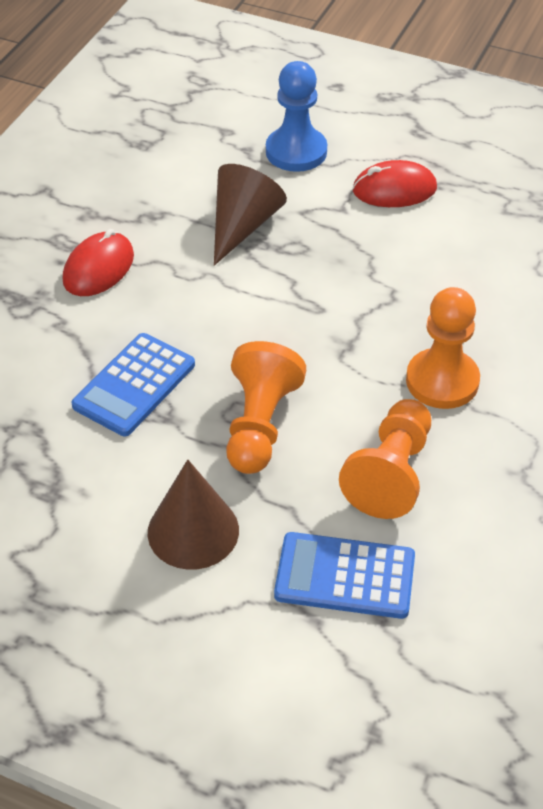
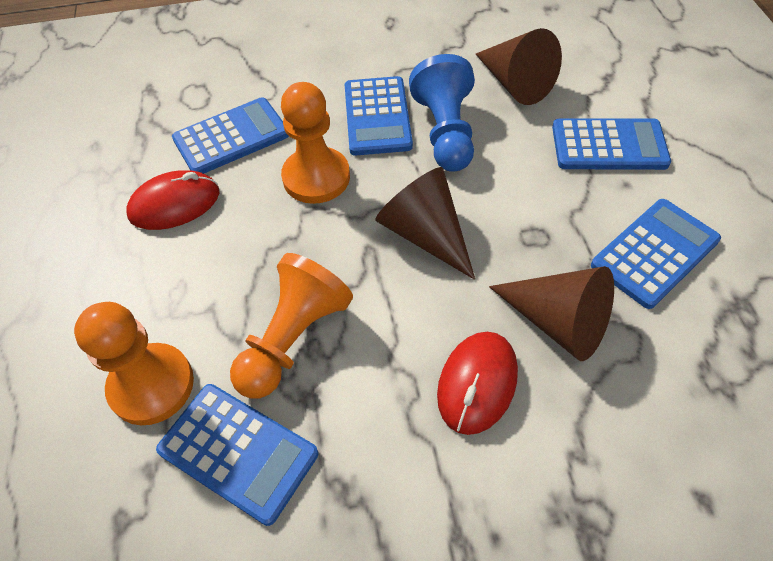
blue calculator: 2 -> 5
brown cone: 2 -> 3

